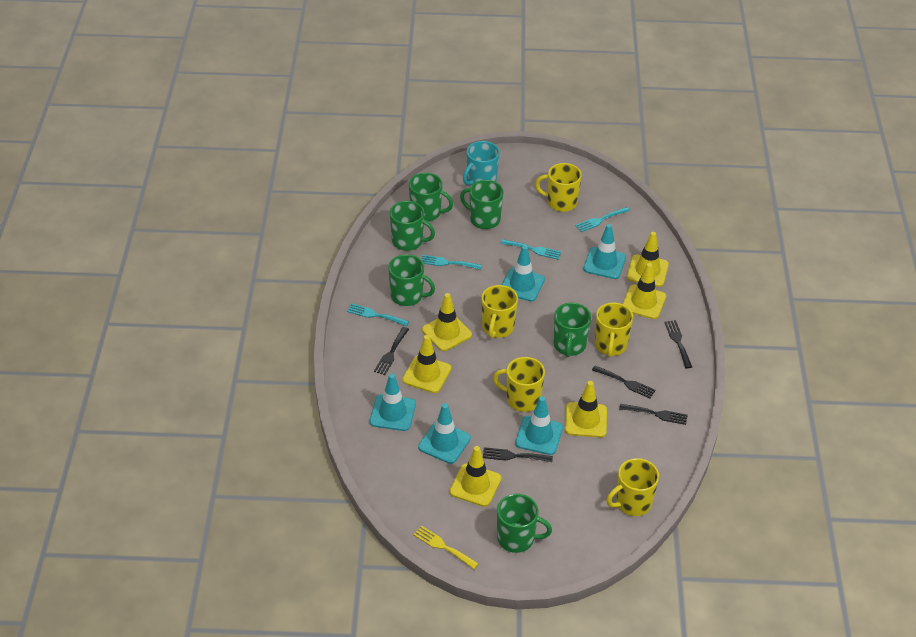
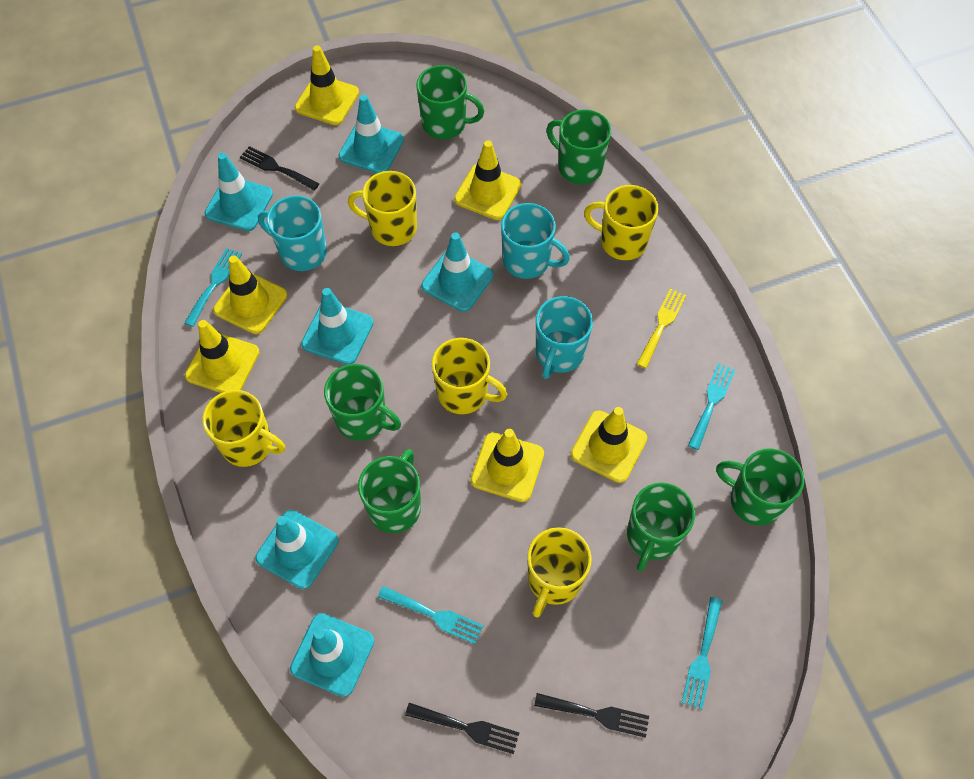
black fork: 5 -> 3
turquoise mug: 1 -> 3
turquoise traffic cone: 5 -> 6

